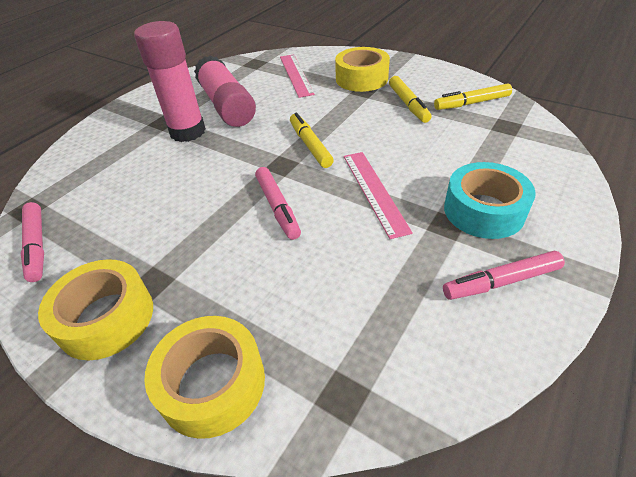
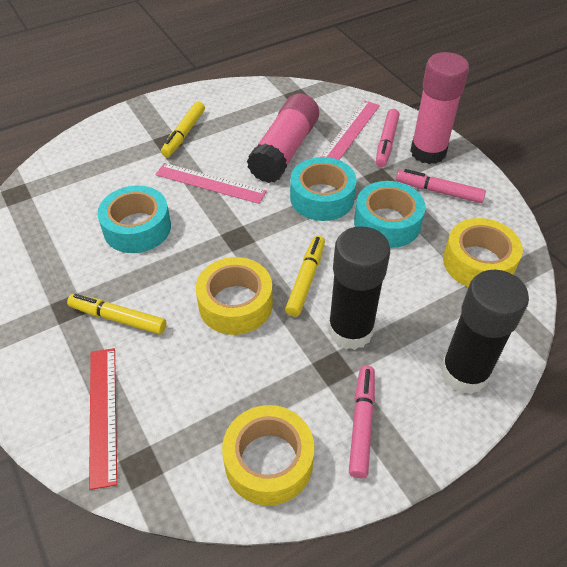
black glue stick: 0 -> 2
red ruler: 0 -> 1
turquoise tape: 1 -> 3

